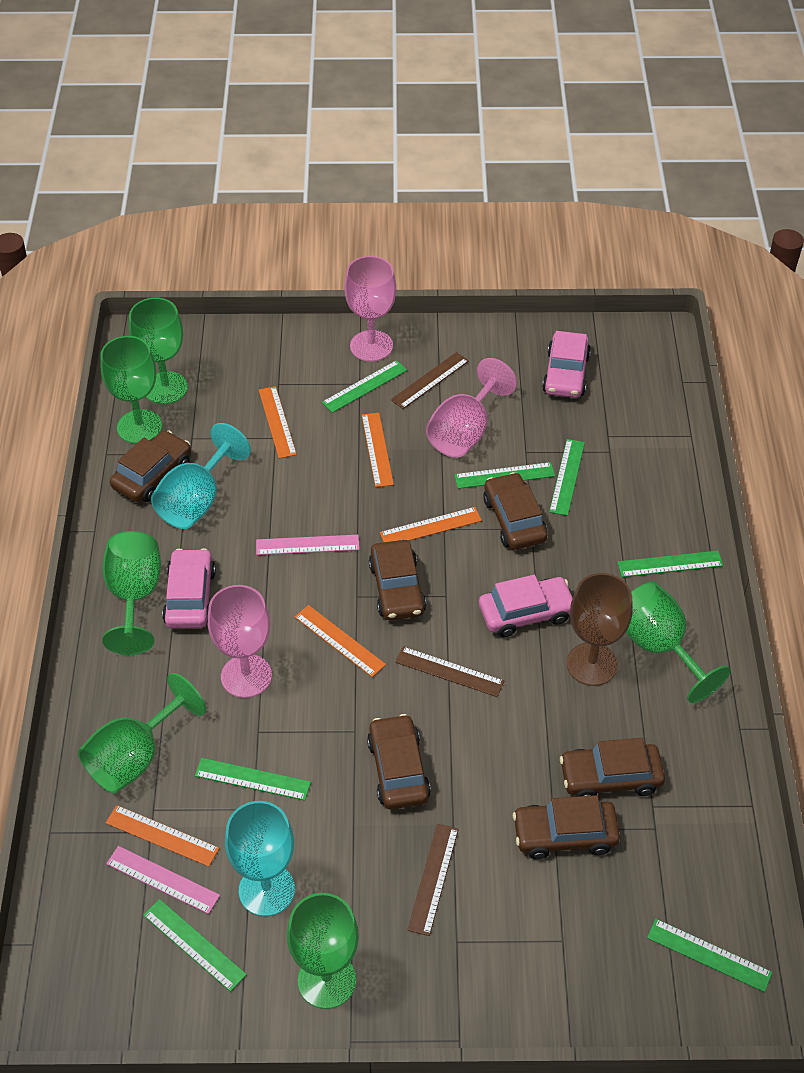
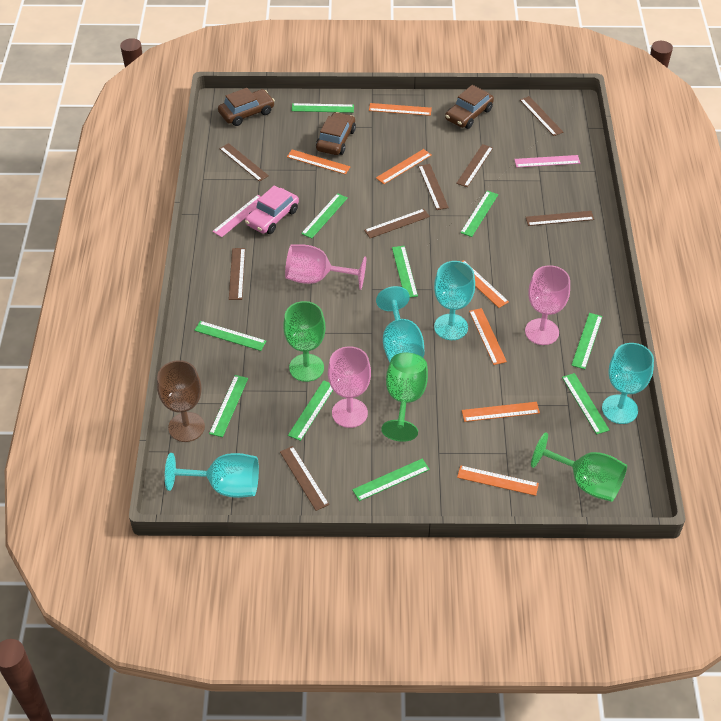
brown car: 6 -> 3
brown ruler: 3 -> 8
green goblet: 6 -> 3
green ruler: 7 -> 10
orange ruler: 5 -> 7
pink car: 3 -> 1
turquoise goblet: 2 -> 4

